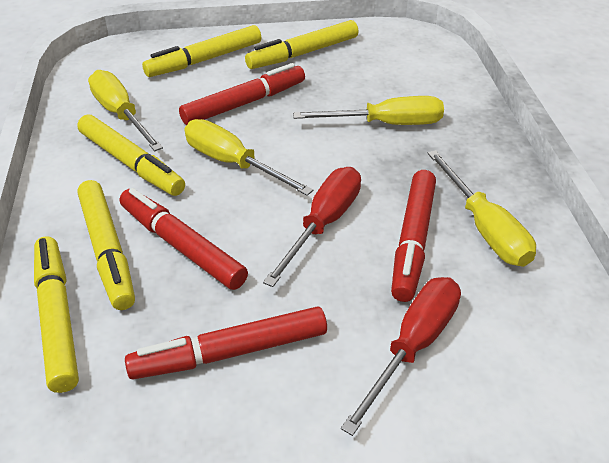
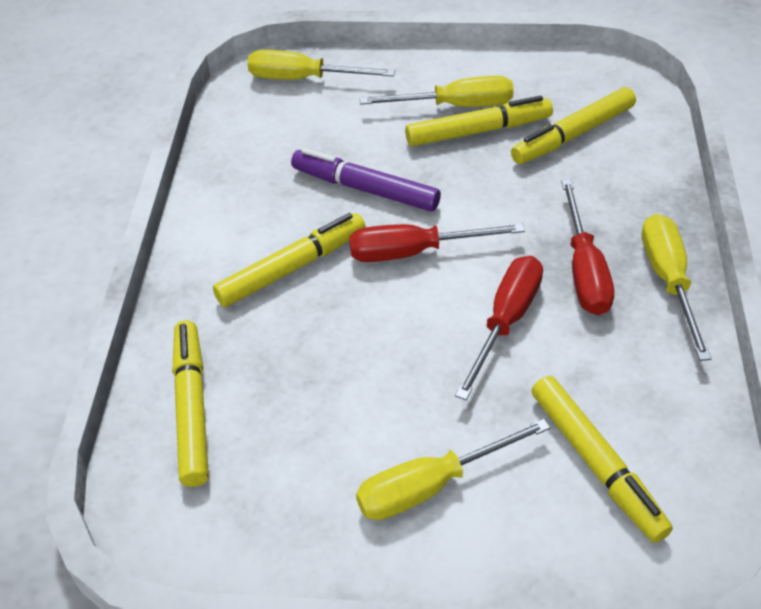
purple marker: 0 -> 1
red marker: 4 -> 0
red screwdriver: 2 -> 3

